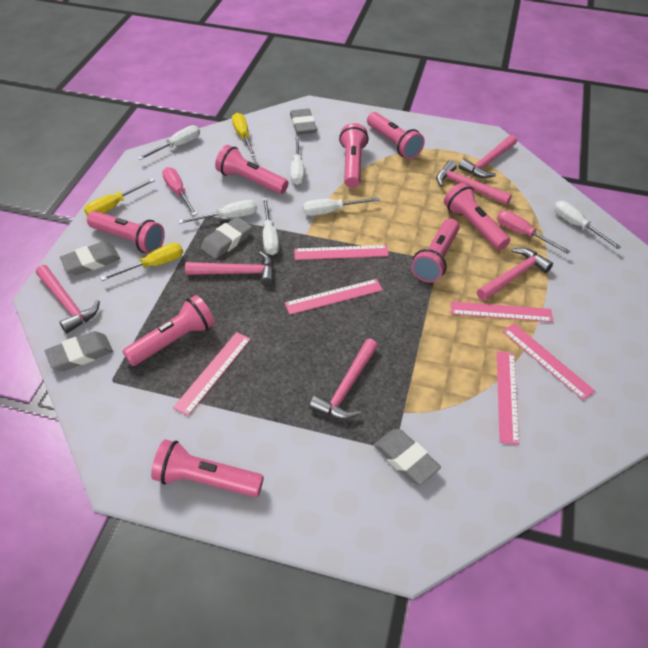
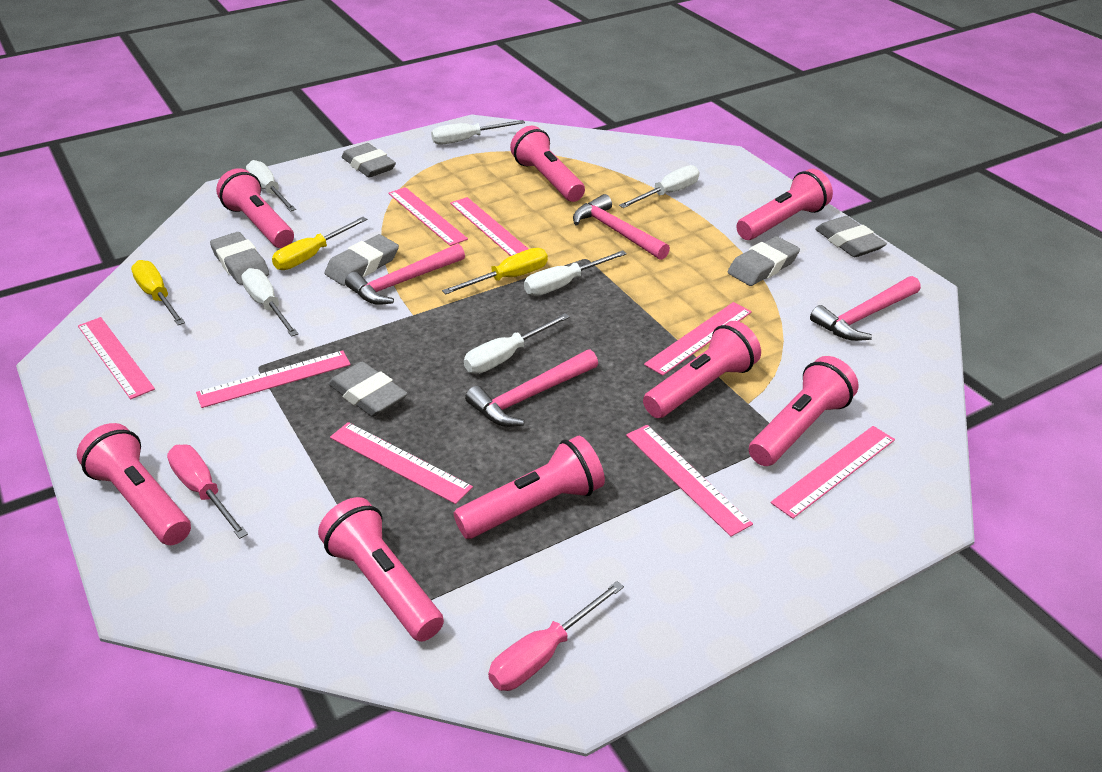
grey eraser: 5 -> 6
pink hammer: 6 -> 4
pink ruler: 6 -> 8

